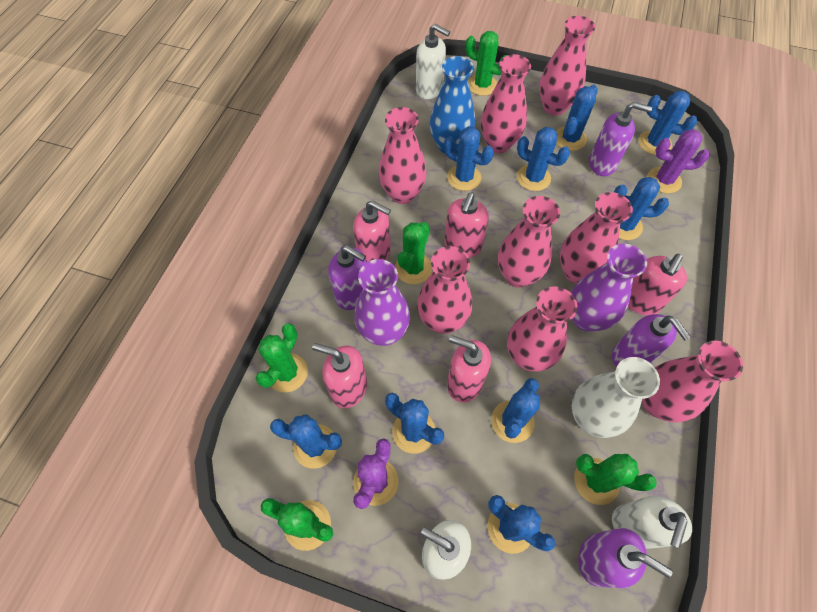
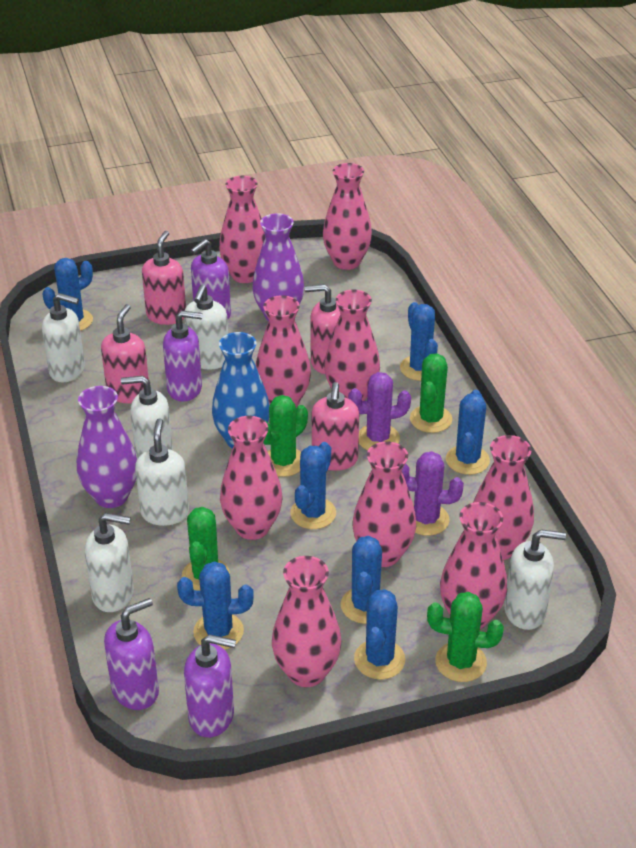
blue cactus: 9 -> 7
green cactus: 5 -> 4
pink soap dispenser: 5 -> 4
pink vase: 8 -> 9
white soap dispenser: 3 -> 6
white vase: 1 -> 0

